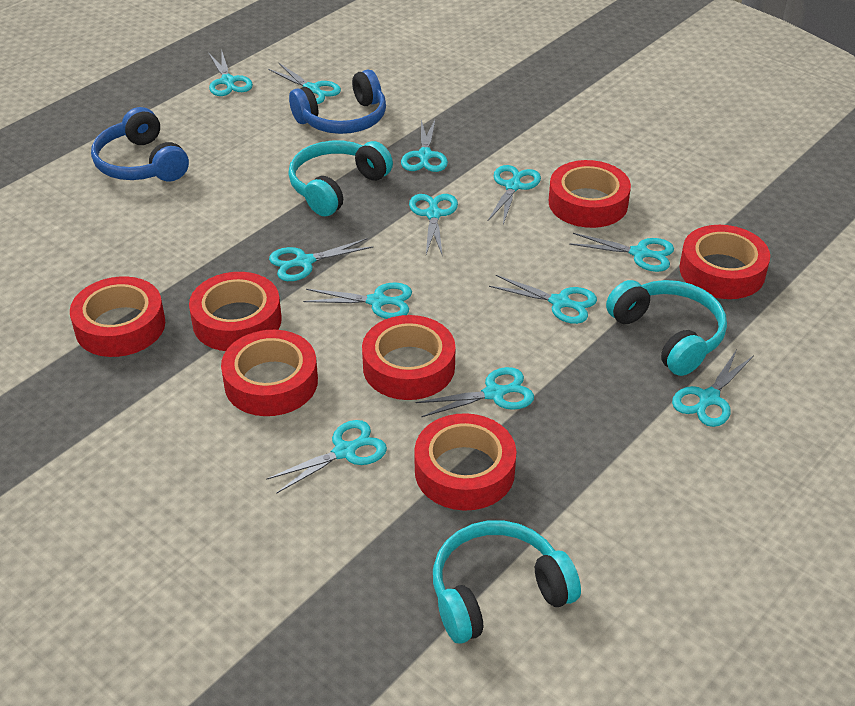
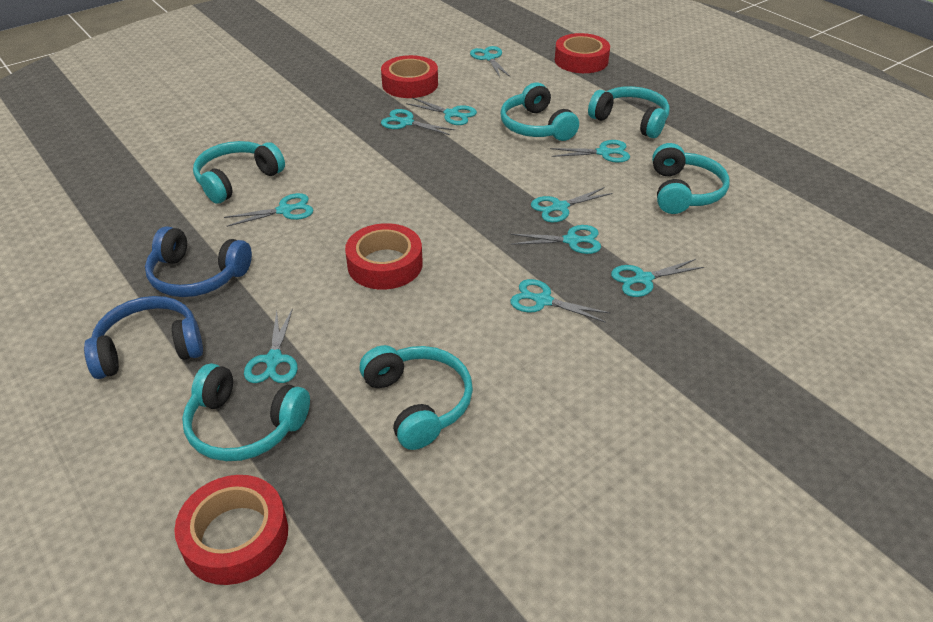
red tape: 7 -> 4
turquoise headphones: 3 -> 6
turquoise scissors: 12 -> 10

